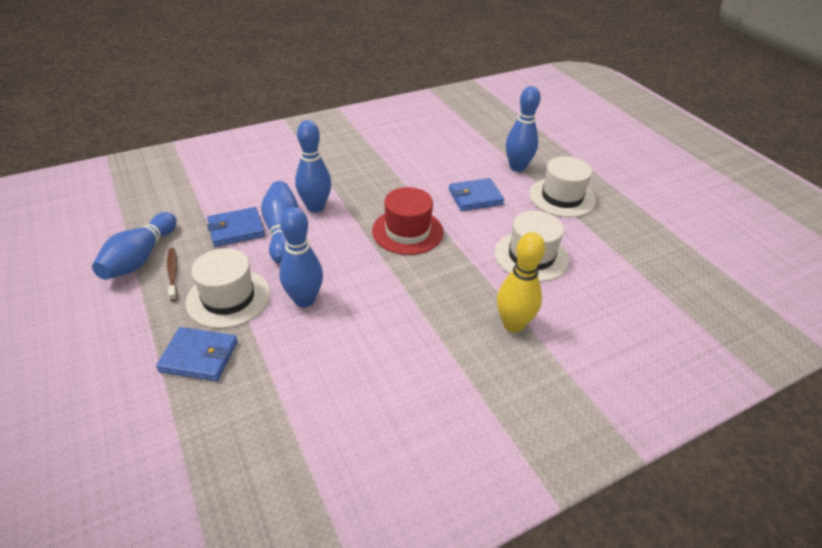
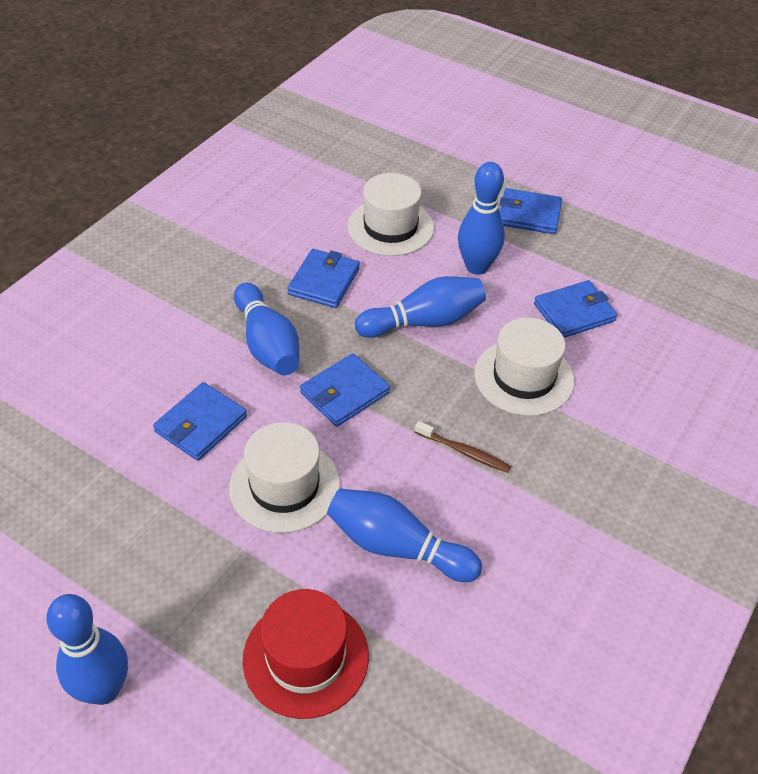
blue wallet: 3 -> 5
yellow bowling pin: 1 -> 0

